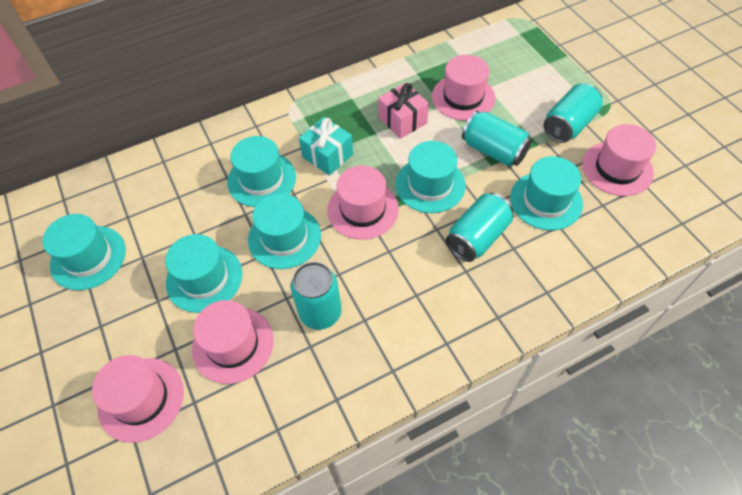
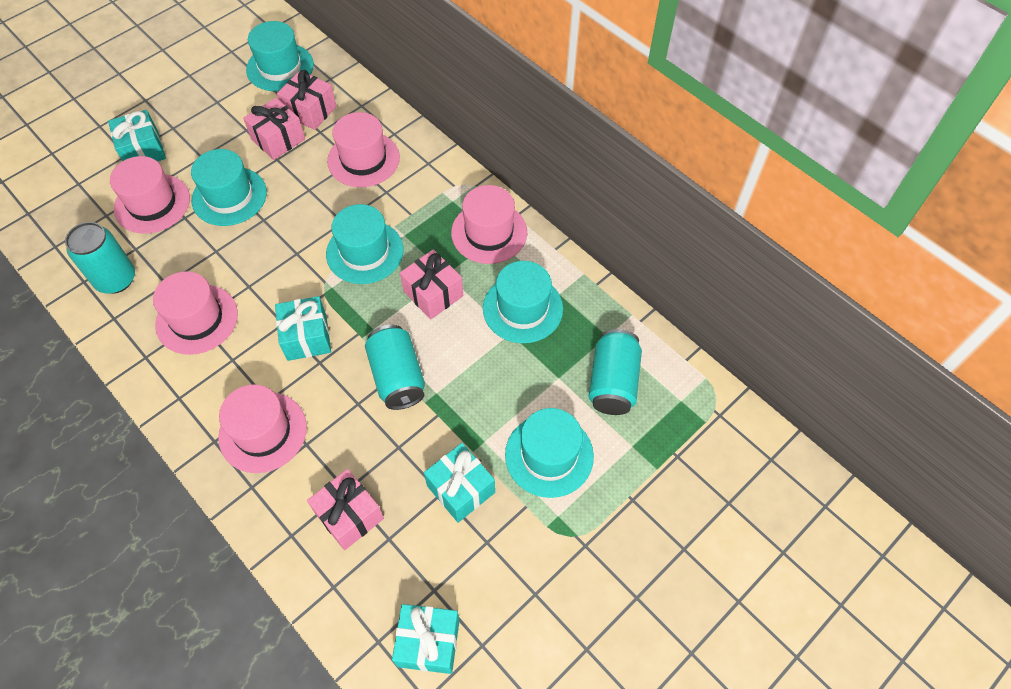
pink gift: 1 -> 4
turquoise can: 4 -> 3
turquoise gift: 1 -> 4
turquoise hat: 6 -> 5

